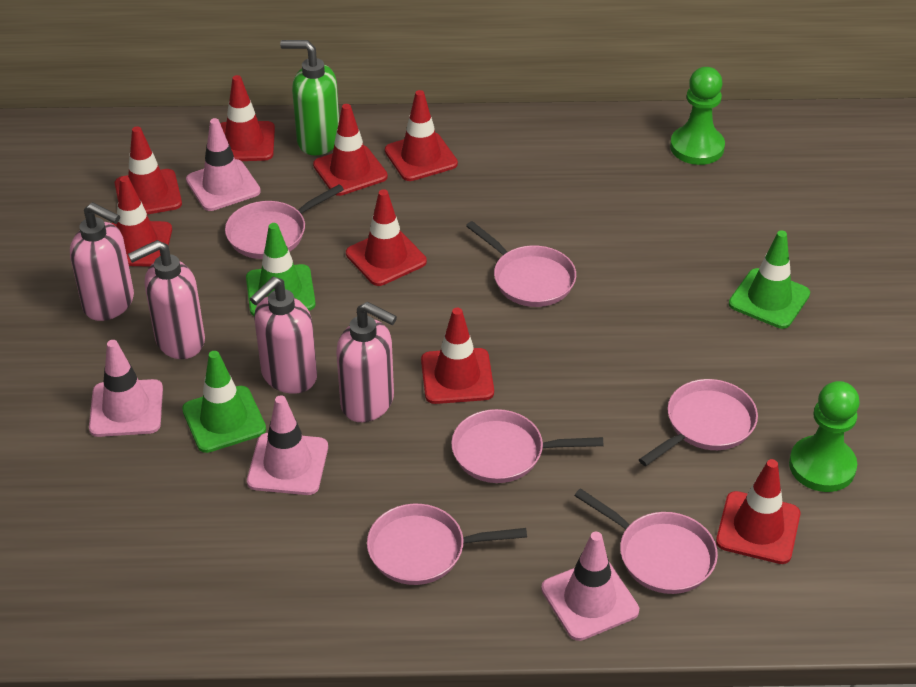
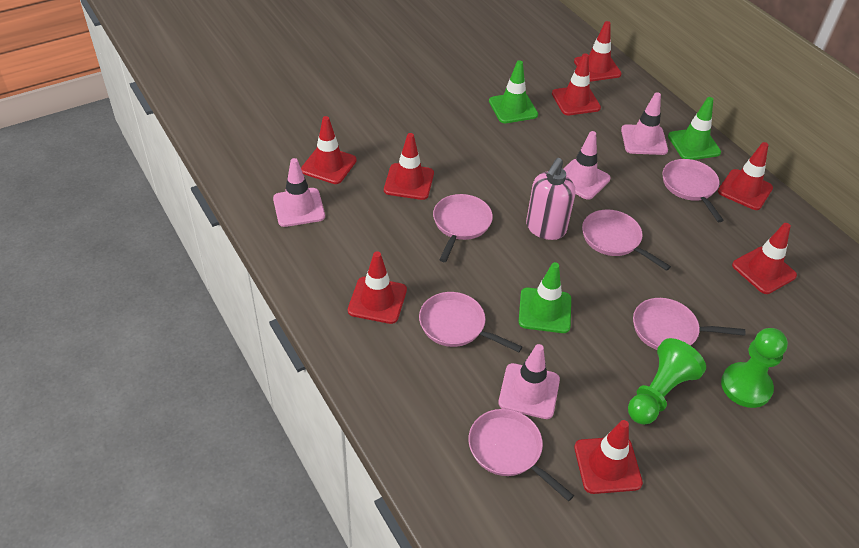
green soap dispenser: 1 -> 0
pink soap dispenser: 4 -> 1

